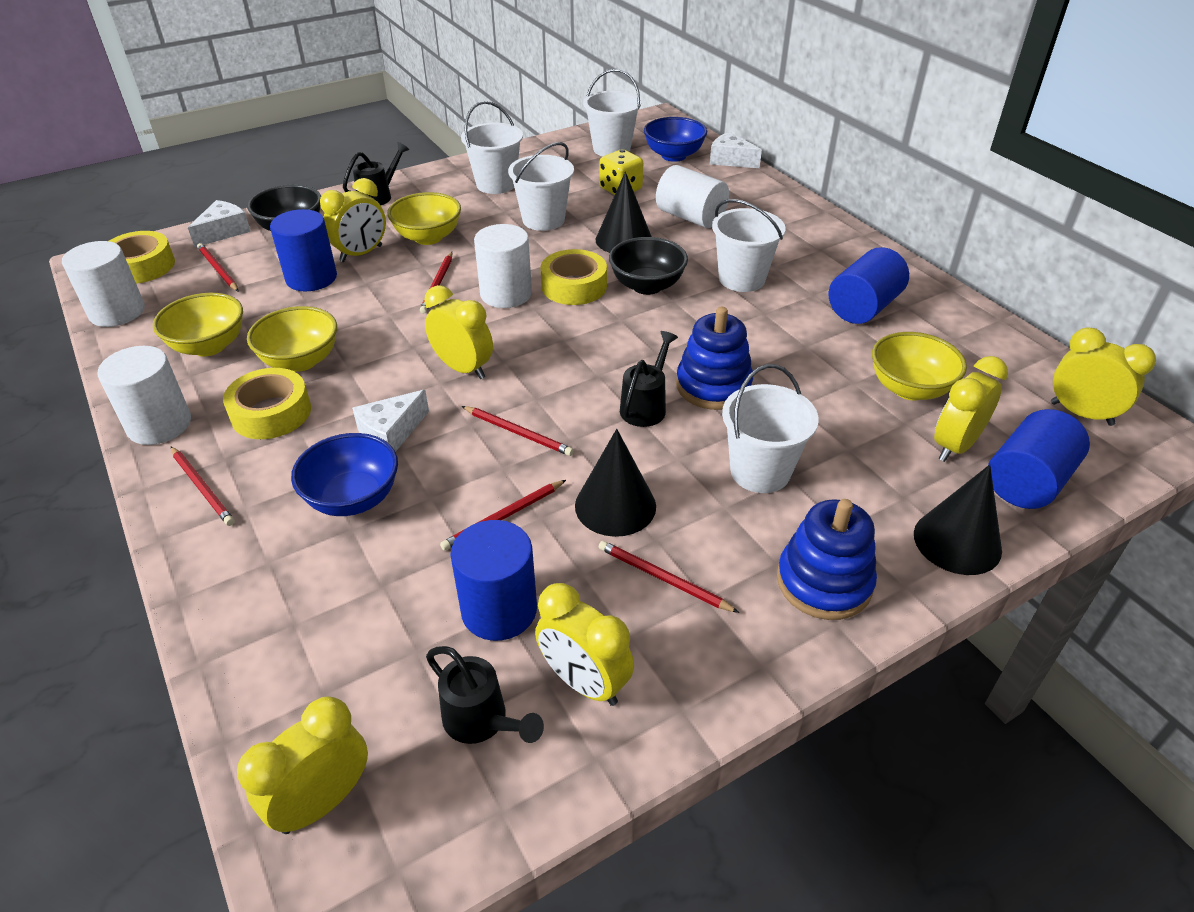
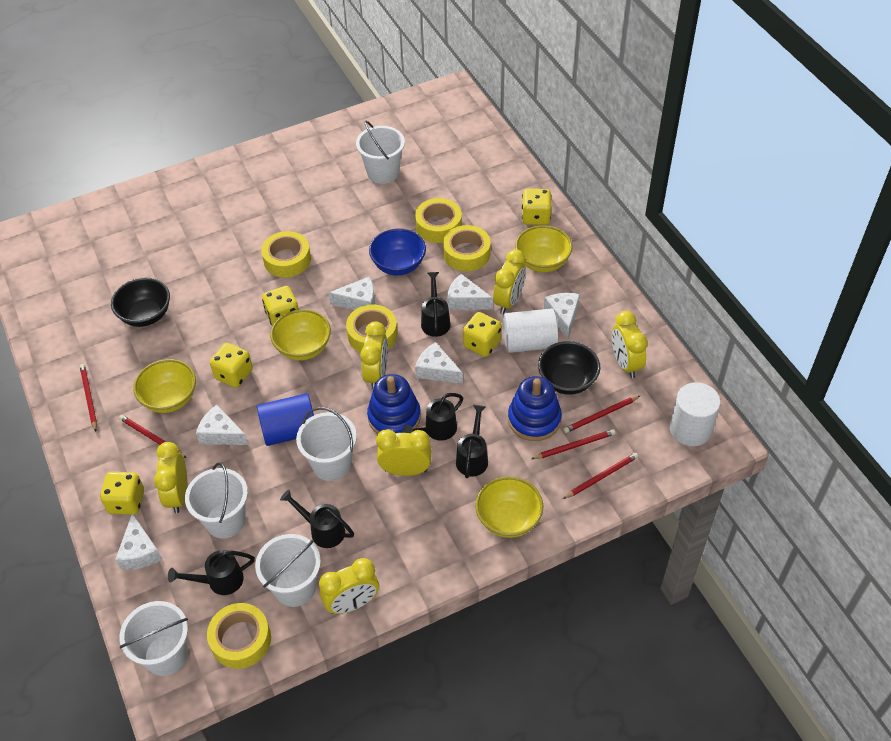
black cone: 3 -> 0
black watering can: 3 -> 5
blue bowl: 2 -> 1
blue cylinder: 4 -> 1
red pencil: 6 -> 5
white cheese: 3 -> 6
white cylinder: 4 -> 2
yellow dice: 1 -> 5
yellow tape: 3 -> 5

